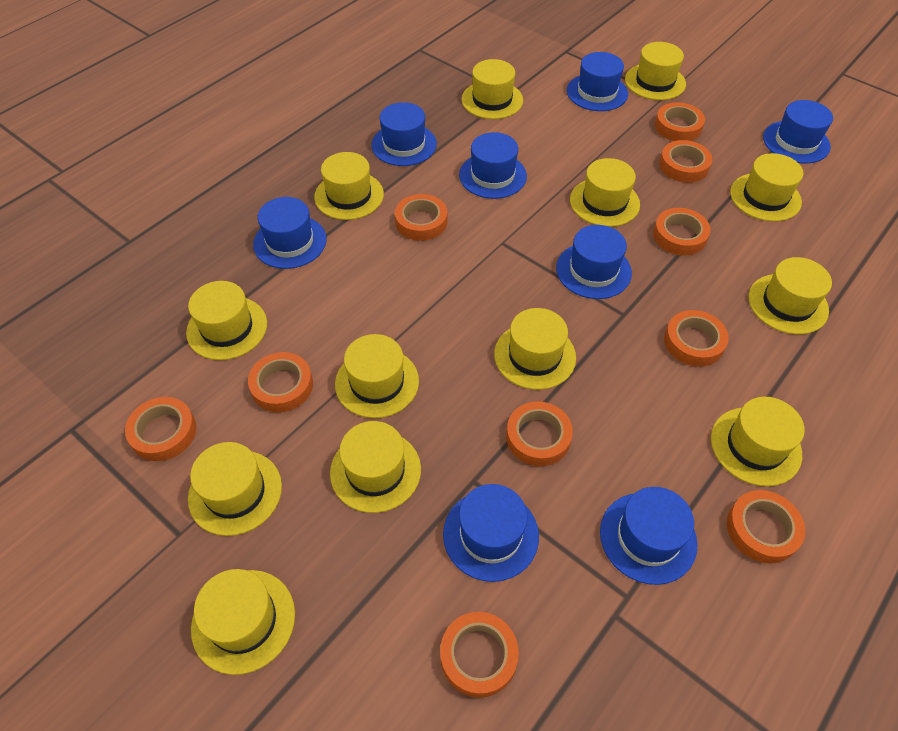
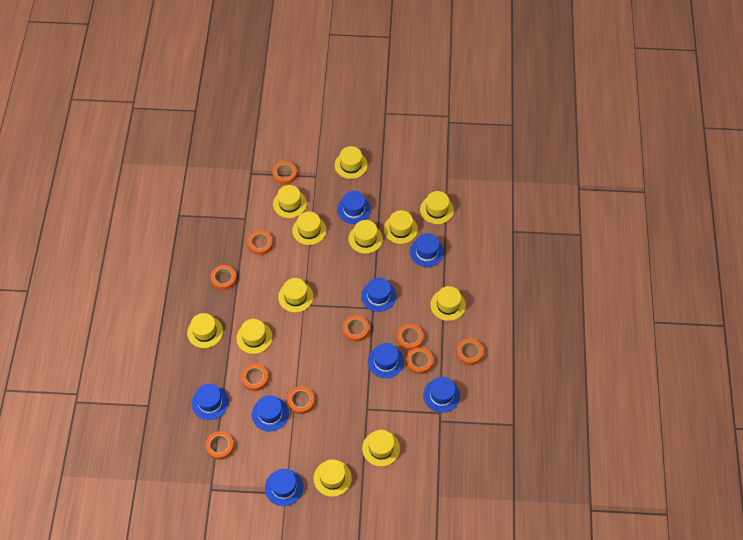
yellow hat: 13 -> 12

